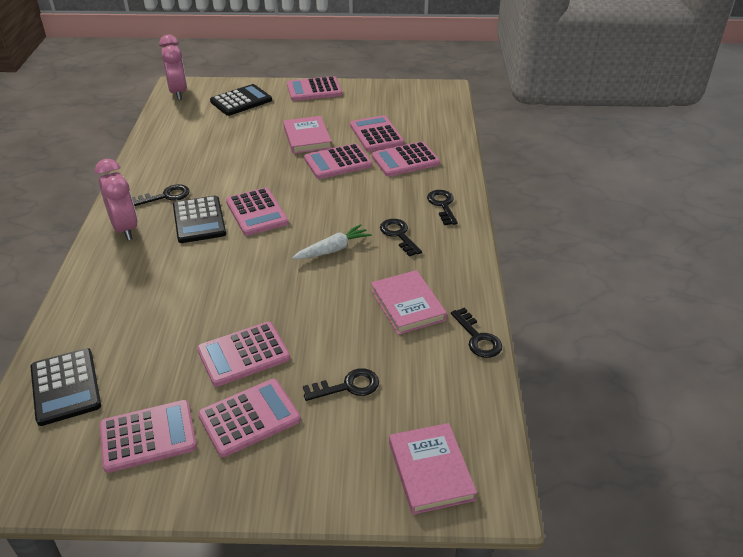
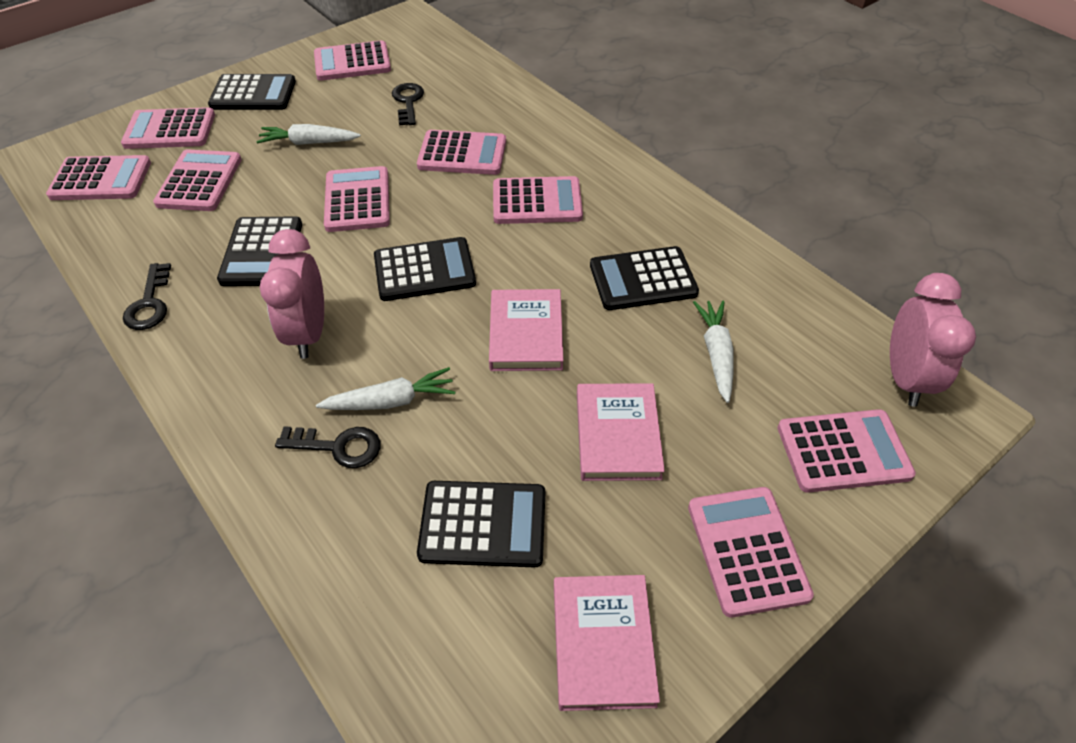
black calculator: 3 -> 5
black key: 5 -> 3
pink calculator: 8 -> 9
white carrot: 1 -> 3

